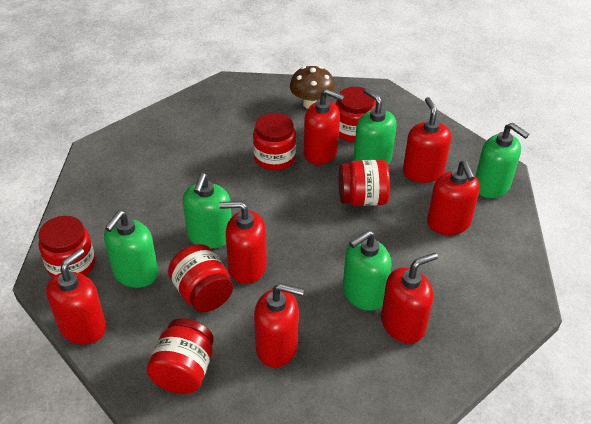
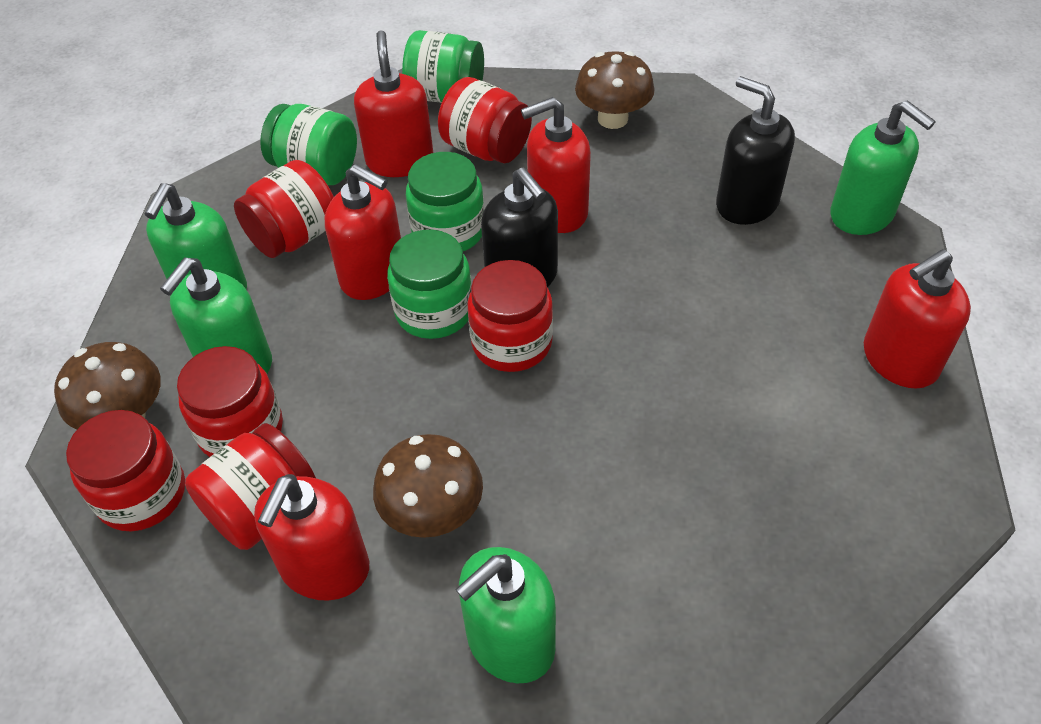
black soap dispenser: 0 -> 2
brown mushroom: 1 -> 3
green jar: 0 -> 4
green soap dispenser: 5 -> 4
red soap dispenser: 7 -> 5

